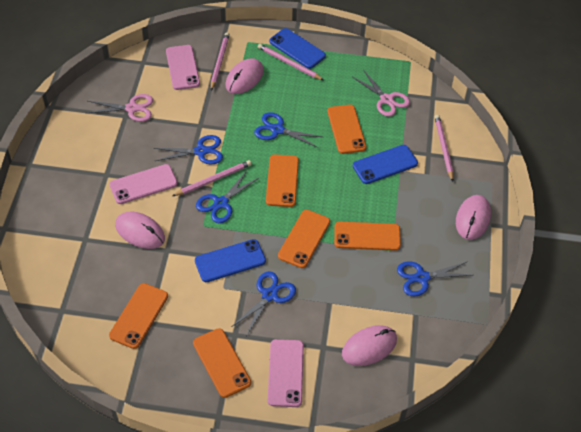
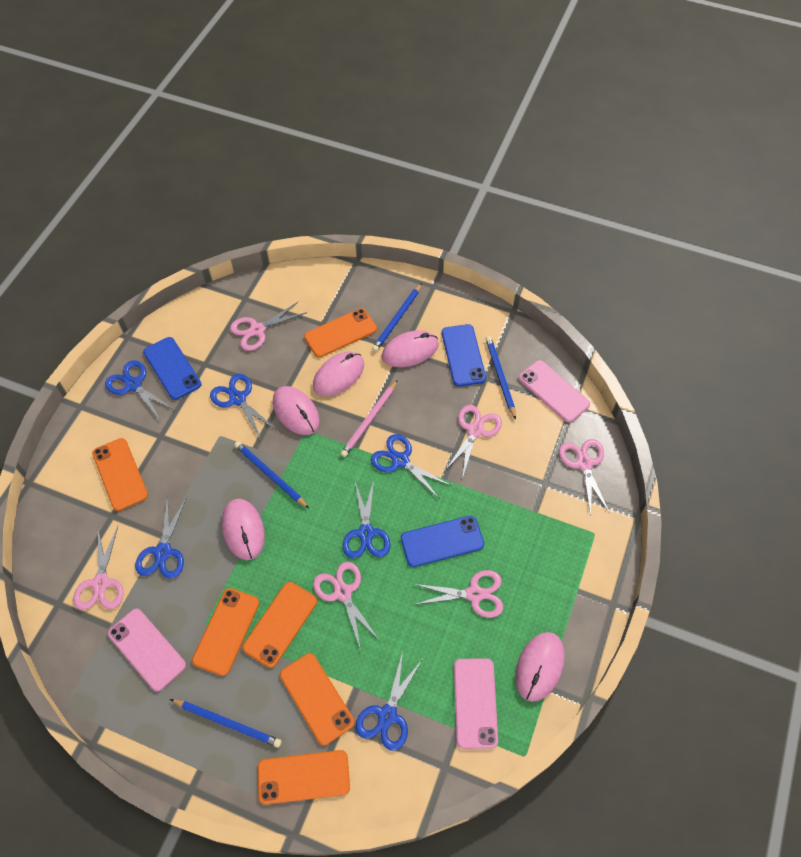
blue pencil: 0 -> 4
blue scissors: 5 -> 6
pink mouse: 4 -> 5
pink pencil: 4 -> 1
pink scissors: 2 -> 6

